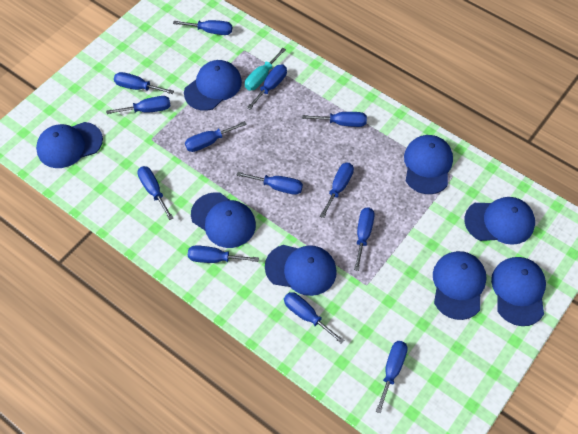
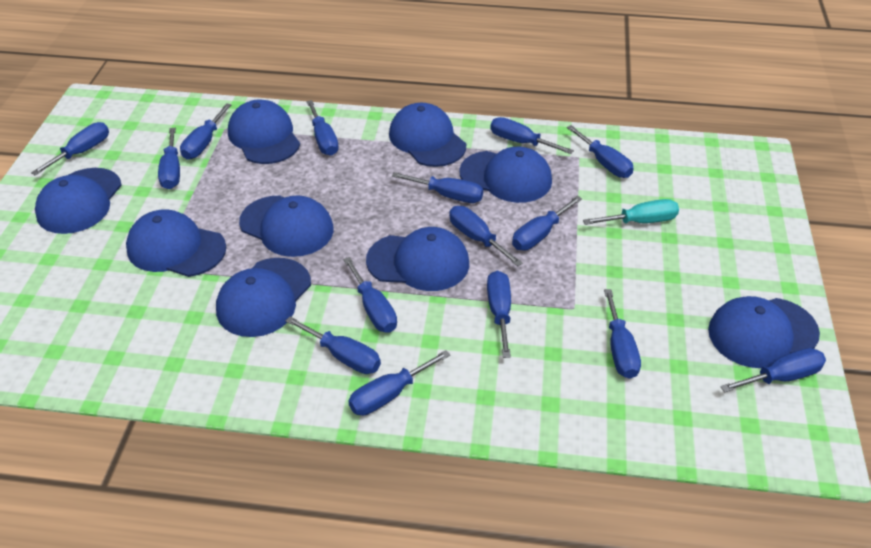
blue cap: 8 -> 9
blue screwdriver: 13 -> 15

